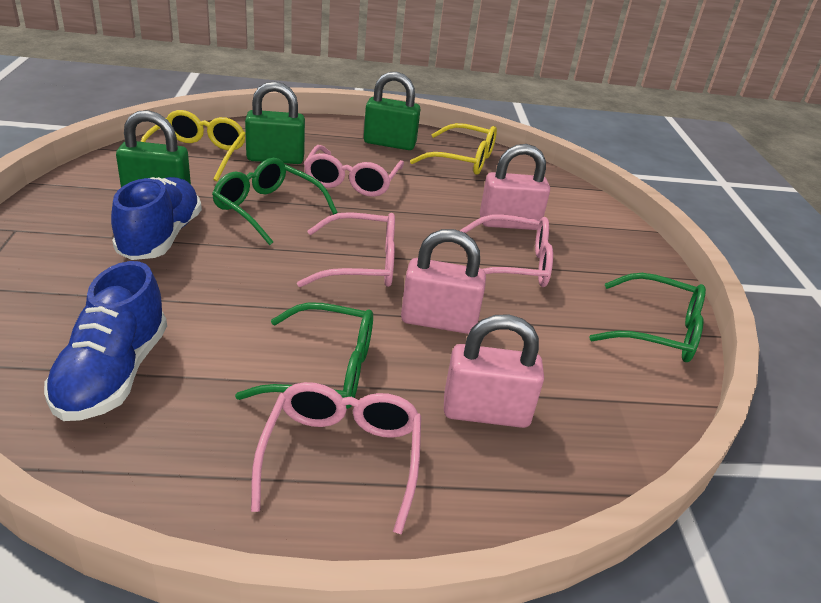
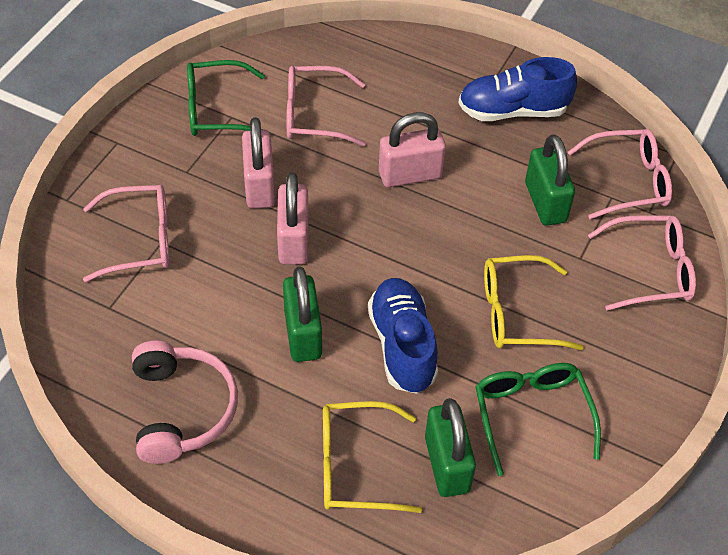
green glasses: 3 -> 2
pink headphones: 0 -> 1

